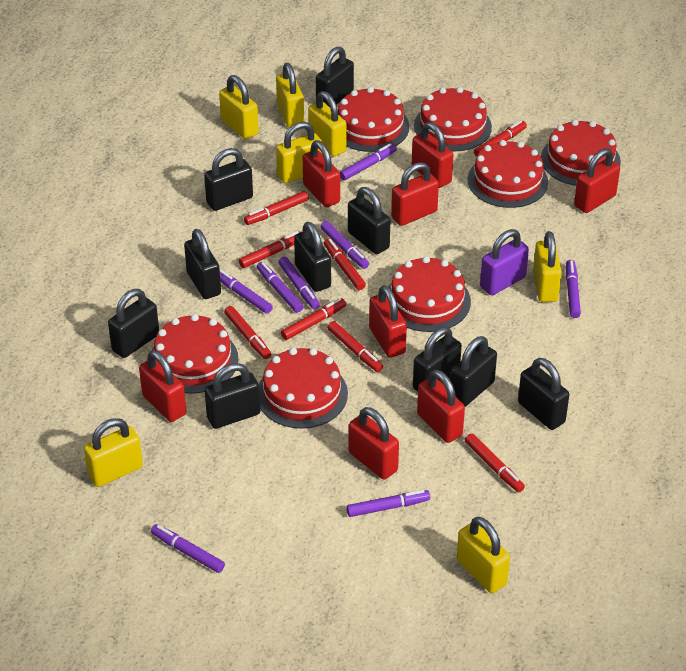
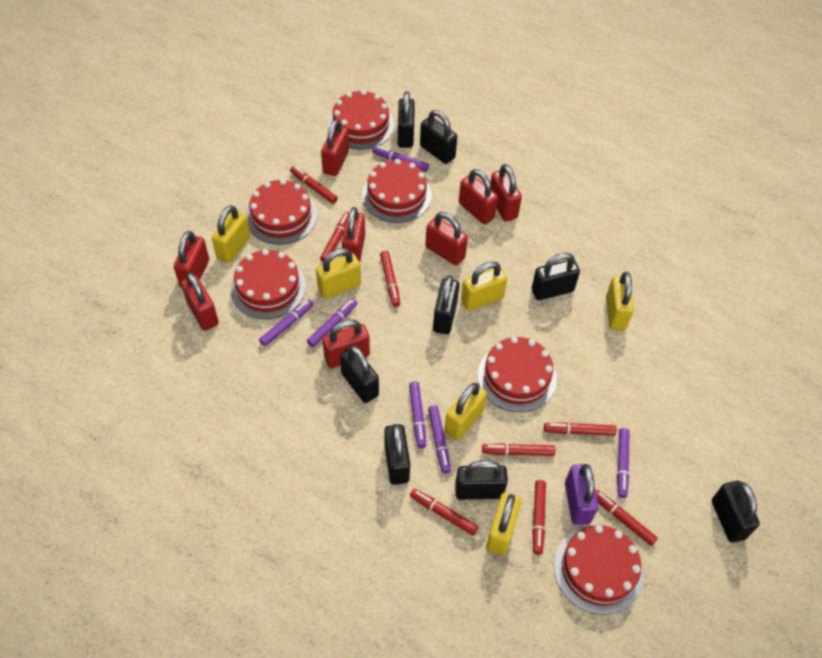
black padlock: 10 -> 8
purple marker: 8 -> 6
red cake: 7 -> 6
yellow padlock: 7 -> 6

